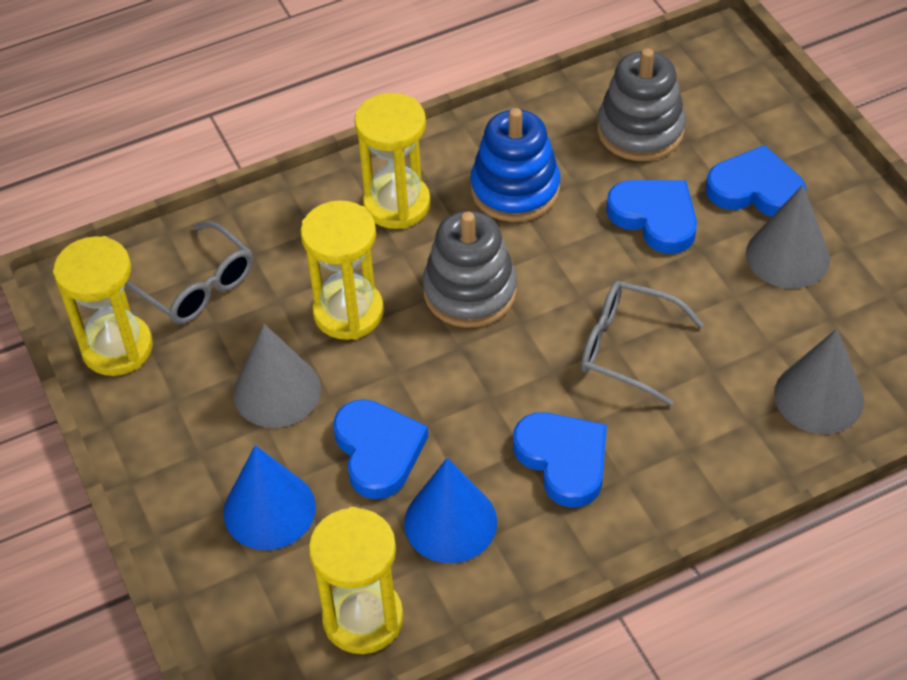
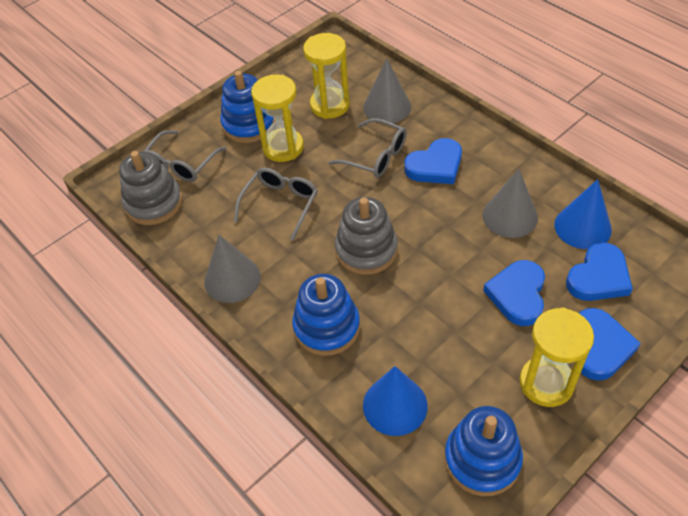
blue stacking toy: 1 -> 3
grey glasses: 2 -> 3
yellow hourglass: 4 -> 3

